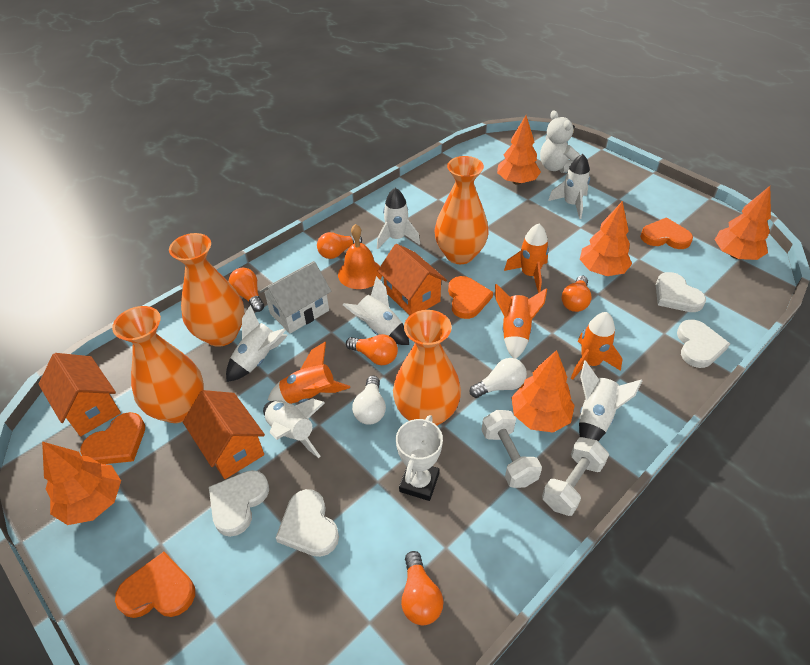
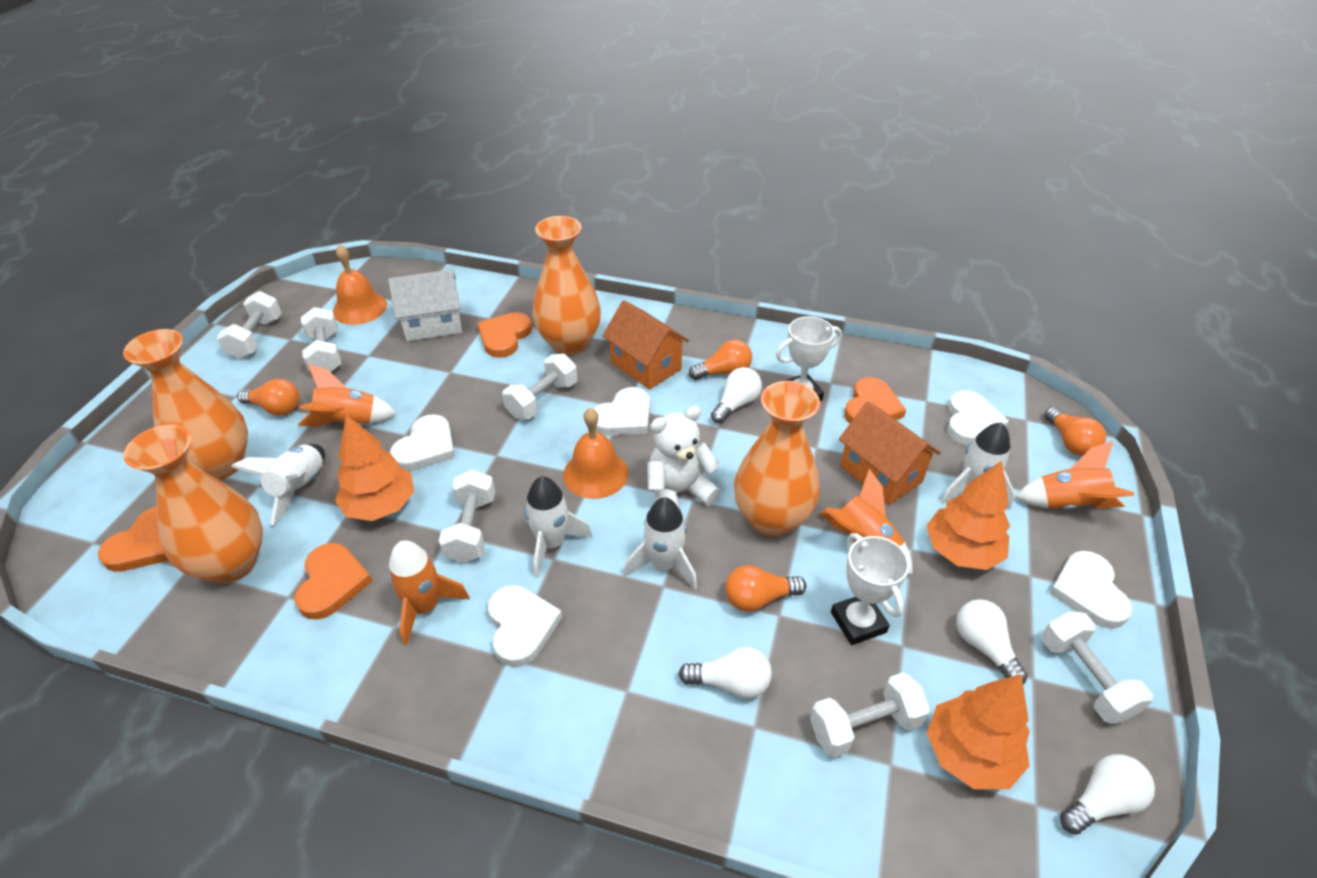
orange bell: 1 -> 2
orange house: 3 -> 2
orange light bulb: 5 -> 4
orange tree: 5 -> 3
white dumbbell: 2 -> 6
white heart: 4 -> 5
white light bulb: 2 -> 4
white rocket: 6 -> 4
white trophy: 1 -> 2

